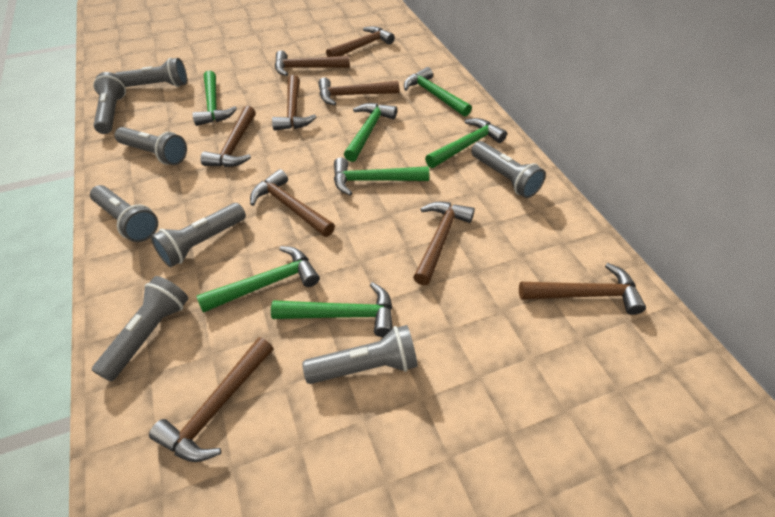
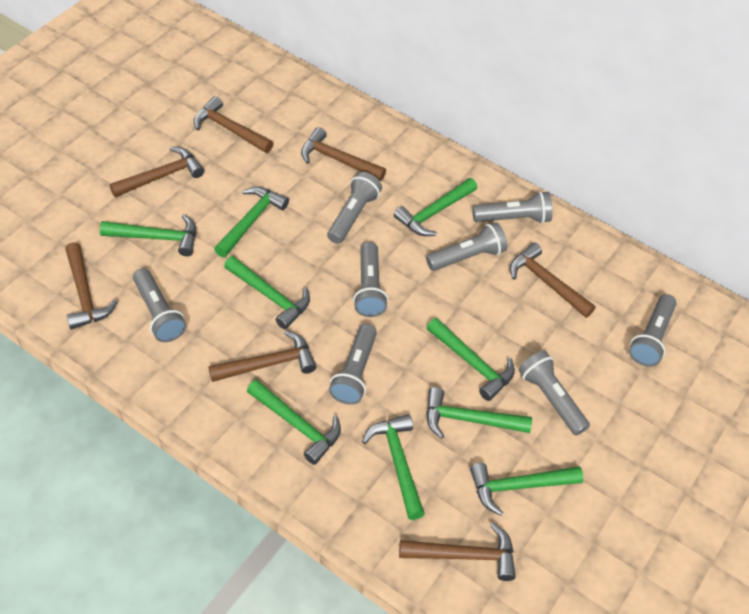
brown hammer: 9 -> 7
green hammer: 7 -> 9

